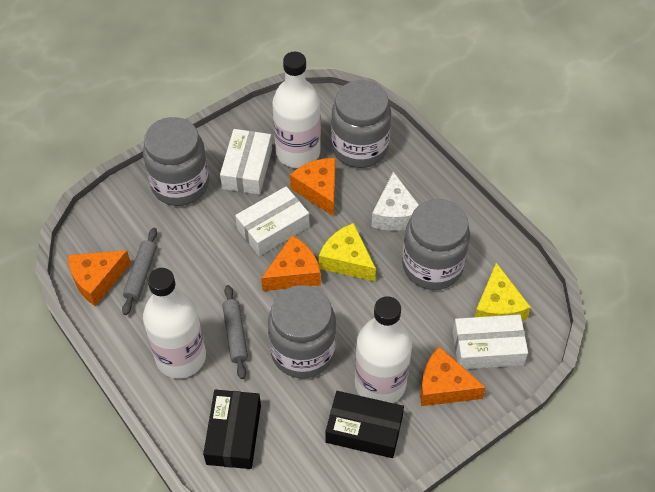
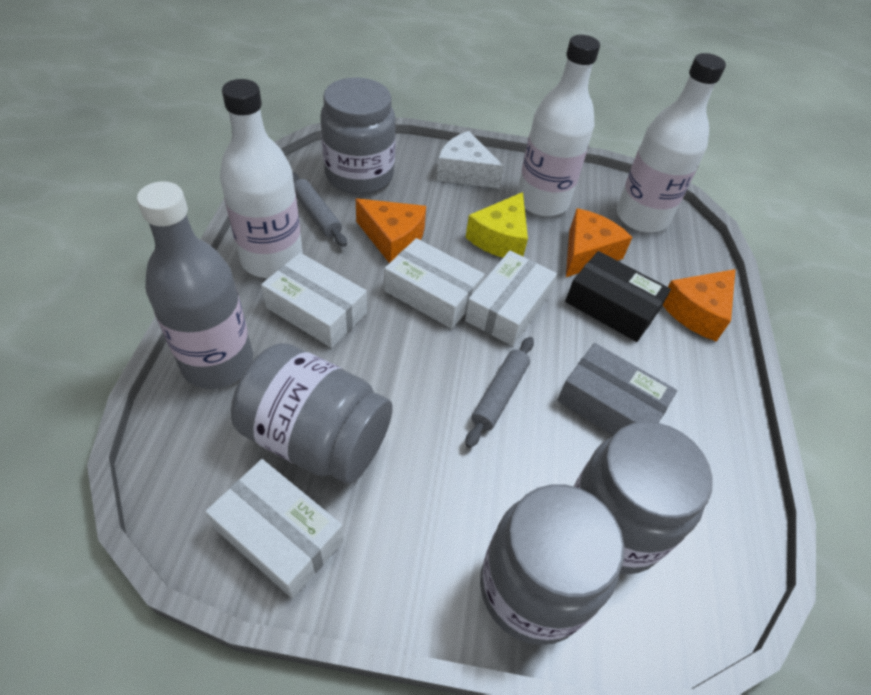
black box: 2 -> 1
grey bottle: 0 -> 1
grey box: 0 -> 1
orange cheese: 4 -> 3
white box: 3 -> 4
yellow cheese: 2 -> 1

